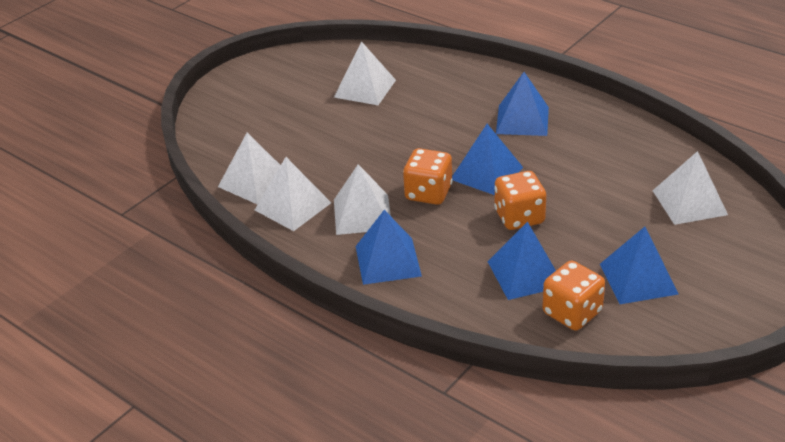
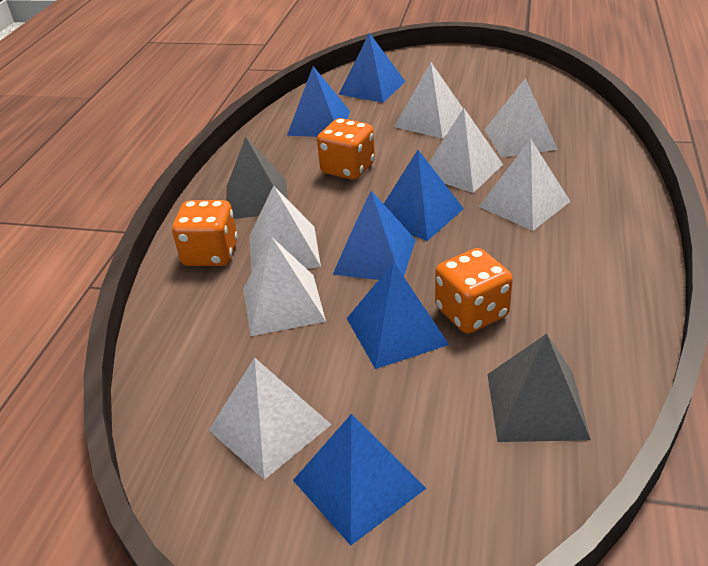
blue pyramid: 5 -> 6
grey pyramid: 0 -> 2
white pyramid: 5 -> 7

